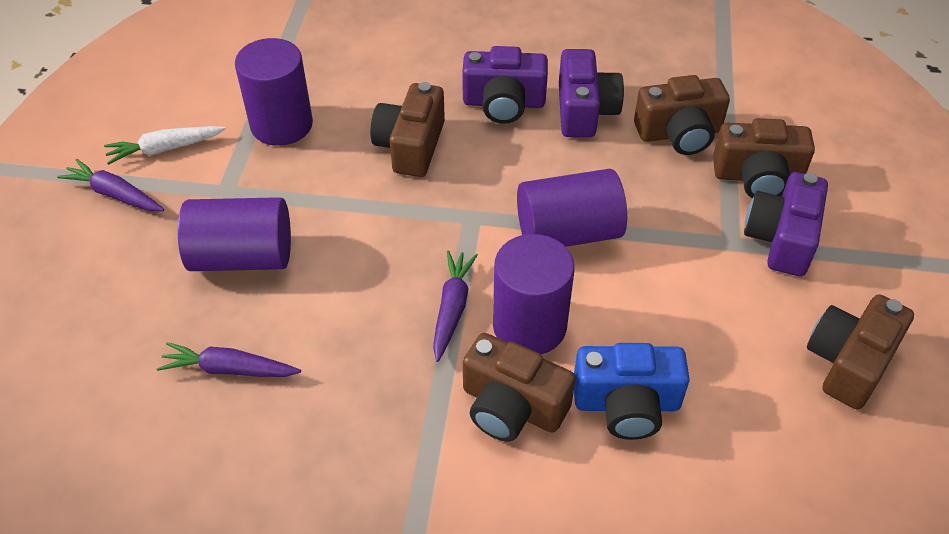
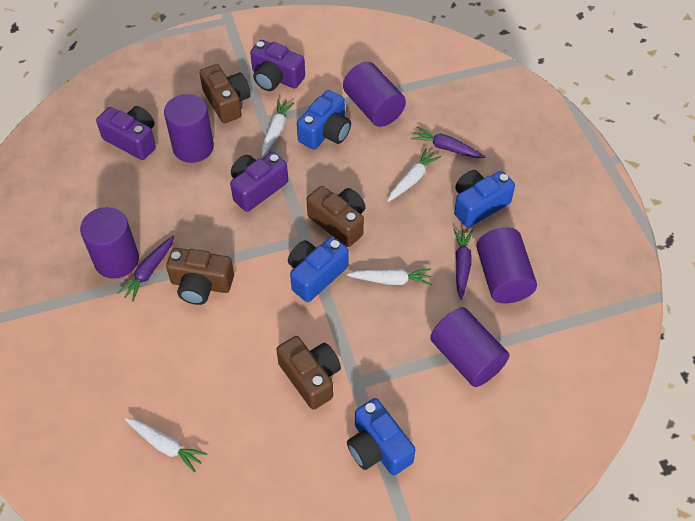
blue camera: 1 -> 4
brown camera: 5 -> 4
purple cylinder: 4 -> 5
white carrot: 1 -> 4

